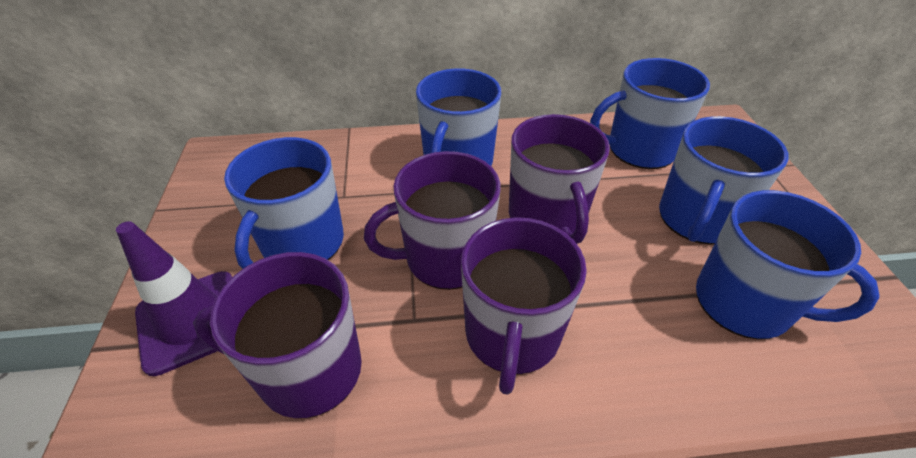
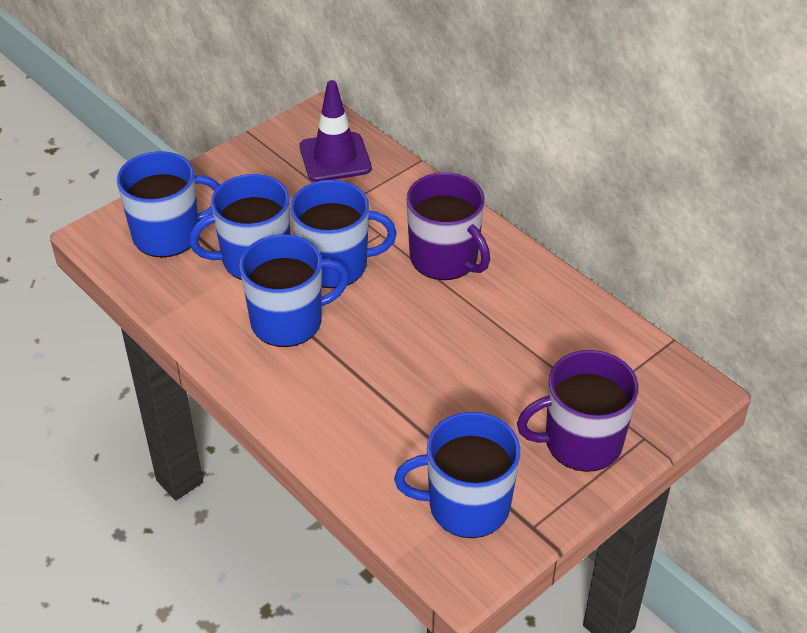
purple mug: 4 -> 2

